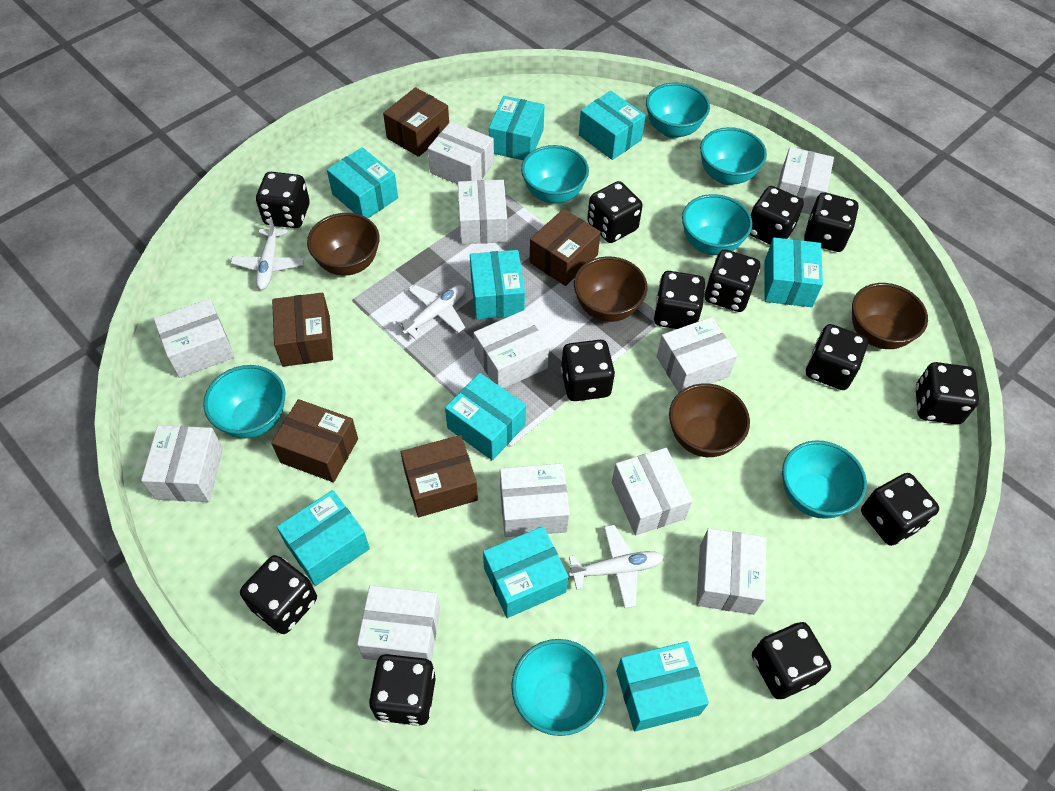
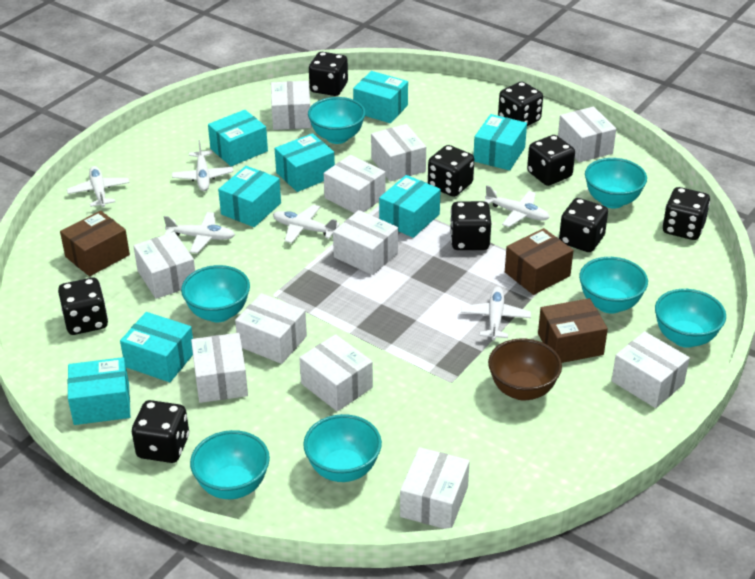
black dice: 13 -> 9
brown bowl: 4 -> 1
brown box: 5 -> 3
turquoise box: 9 -> 8
white plane: 3 -> 6

